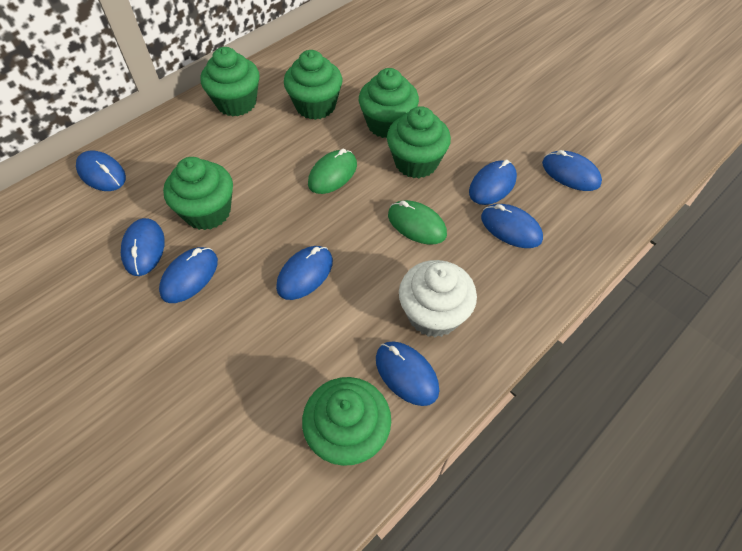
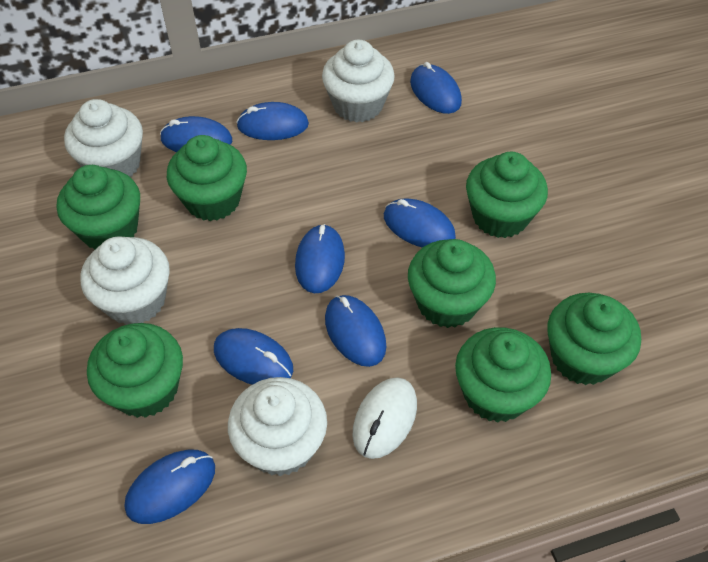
green cupcake: 6 -> 7
green mouse: 2 -> 0
white cupcake: 1 -> 4
white mouse: 0 -> 1

